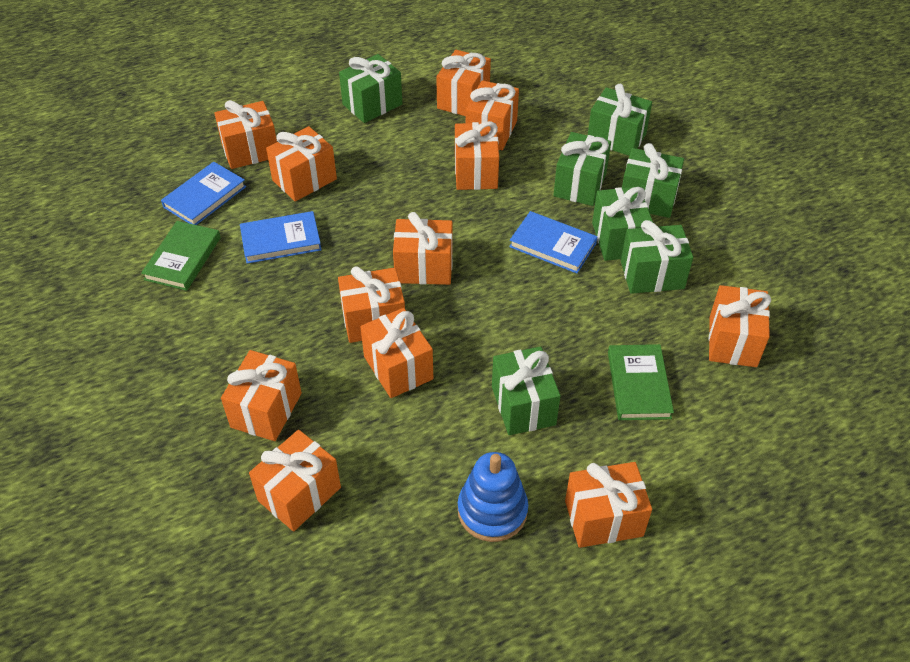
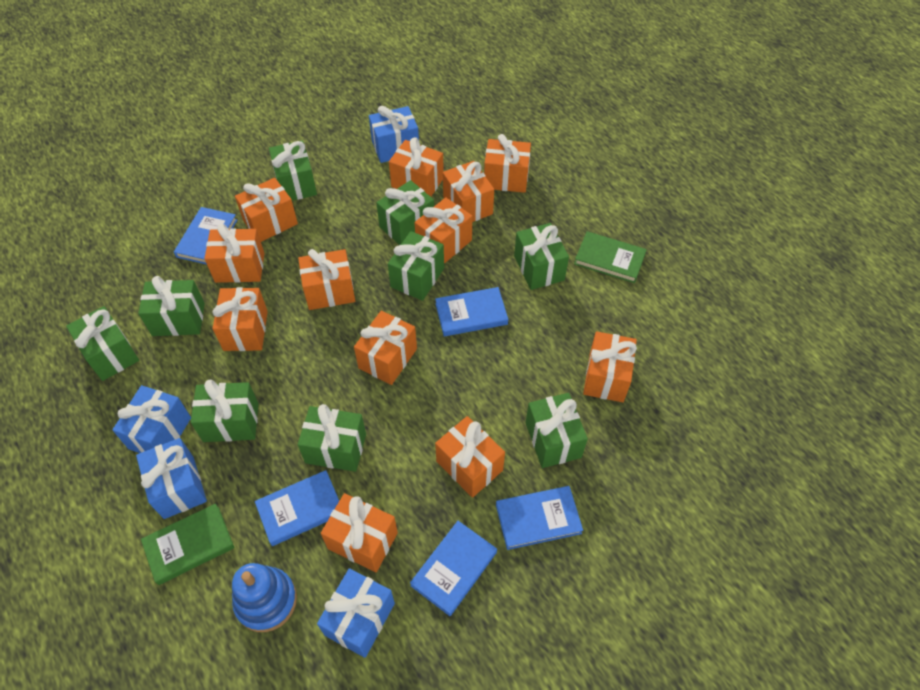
blue book: 3 -> 5
blue gift: 0 -> 4
green gift: 7 -> 9

